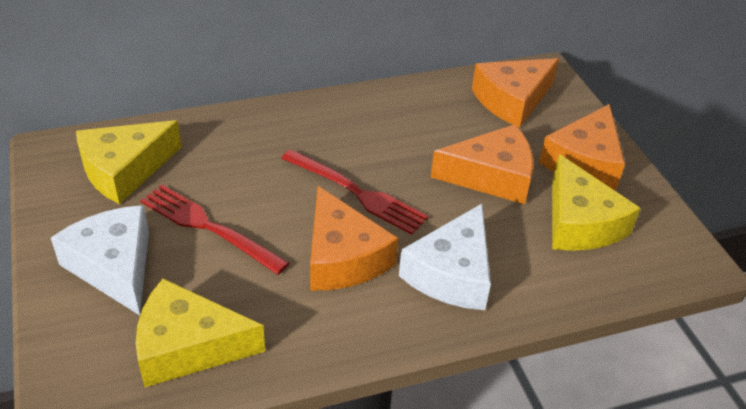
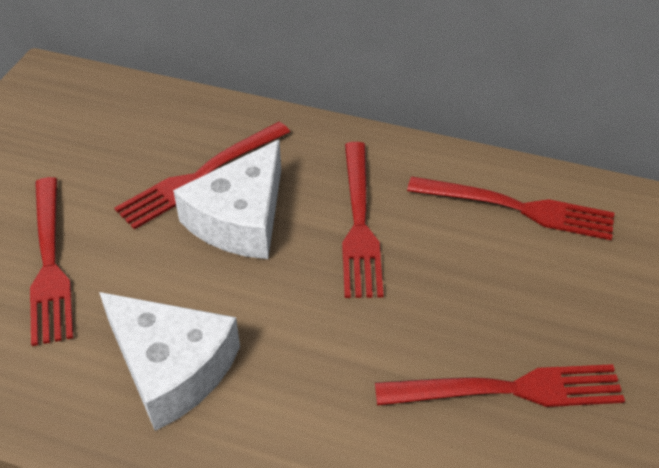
orange cheese: 4 -> 0
red fork: 2 -> 5
yellow cheese: 3 -> 0

